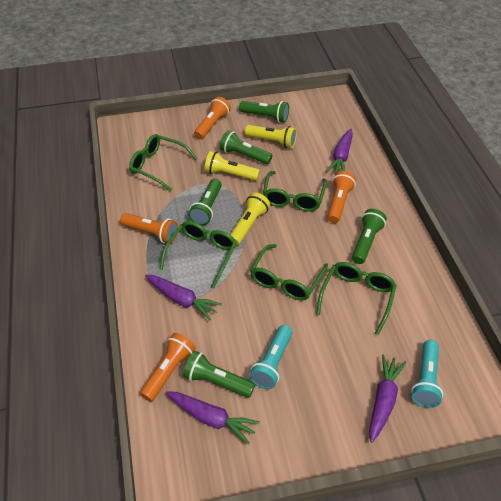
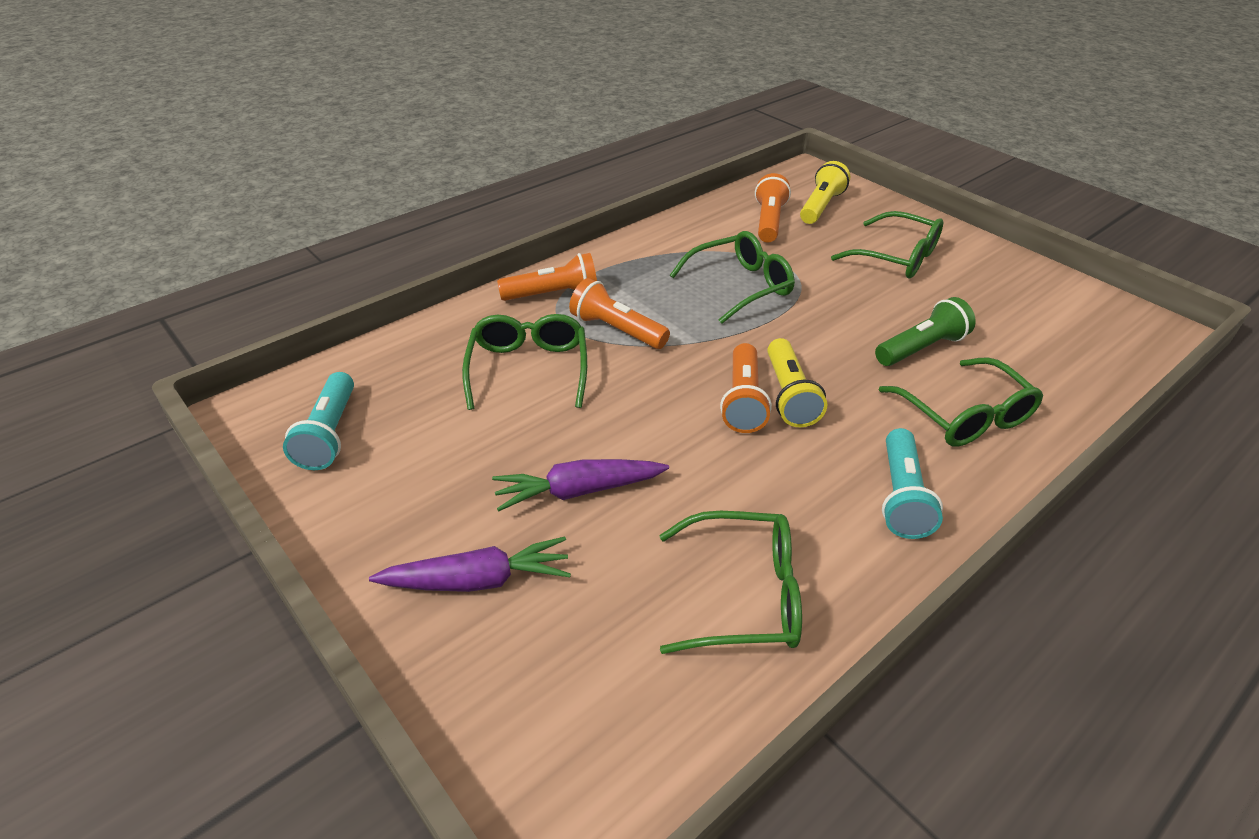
green flashlight: 5 -> 1
purple carrot: 4 -> 2
yellow flashlight: 3 -> 2

